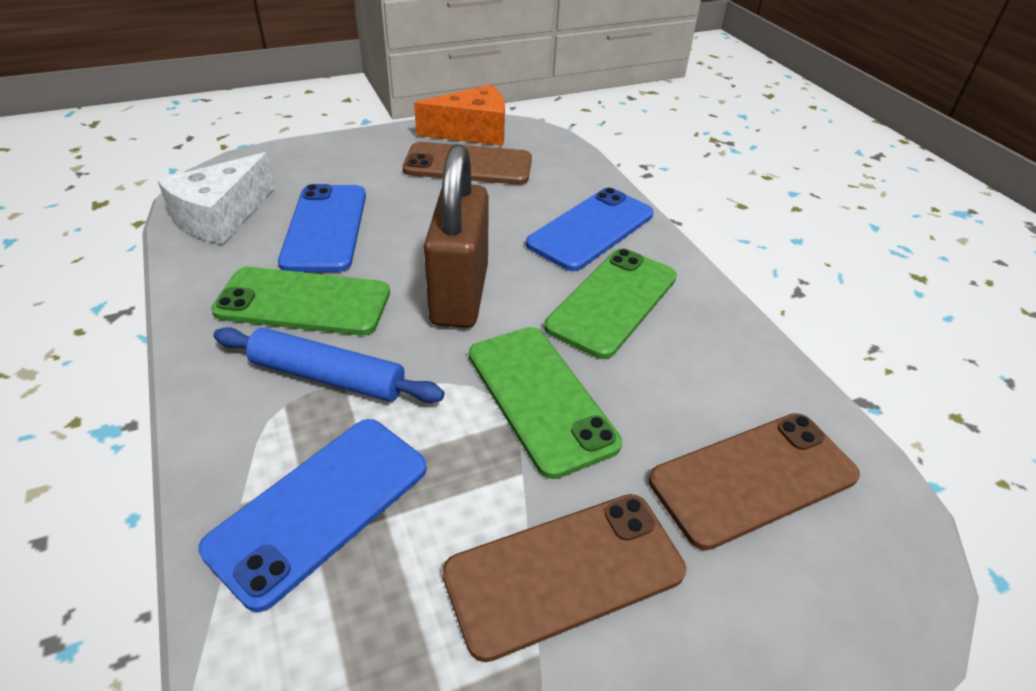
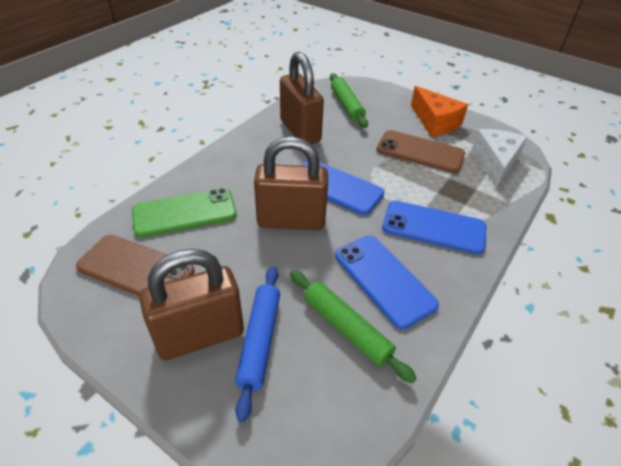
brown padlock: 1 -> 3
brown phone: 3 -> 2
green phone: 3 -> 1
green rolling pin: 0 -> 2

